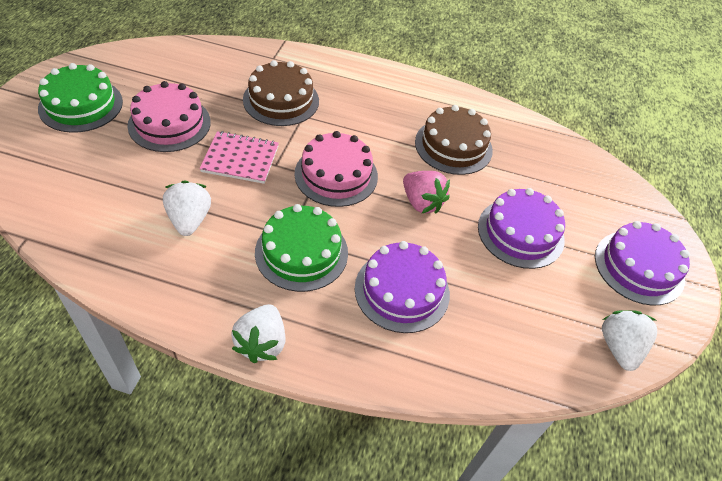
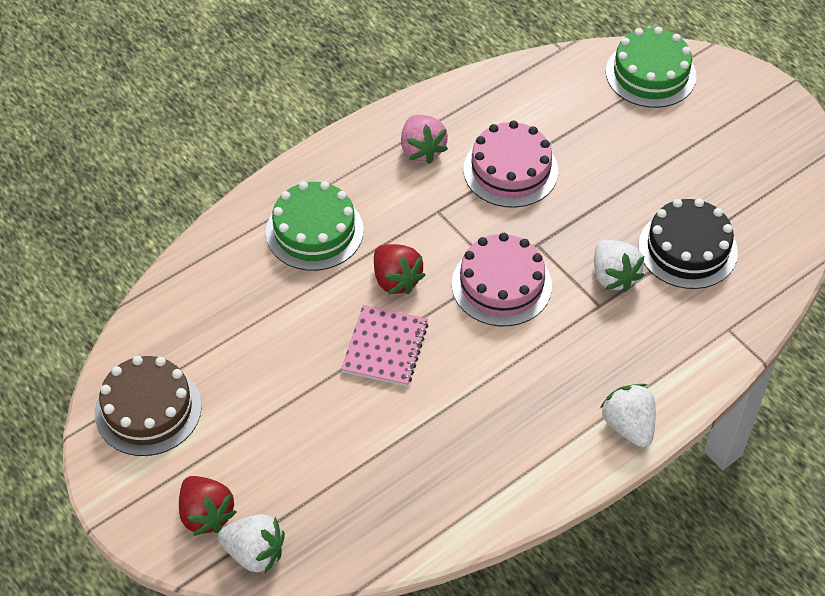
black cake: 0 -> 1
brown cake: 2 -> 1
purple cake: 3 -> 0
red strawberry: 0 -> 2

